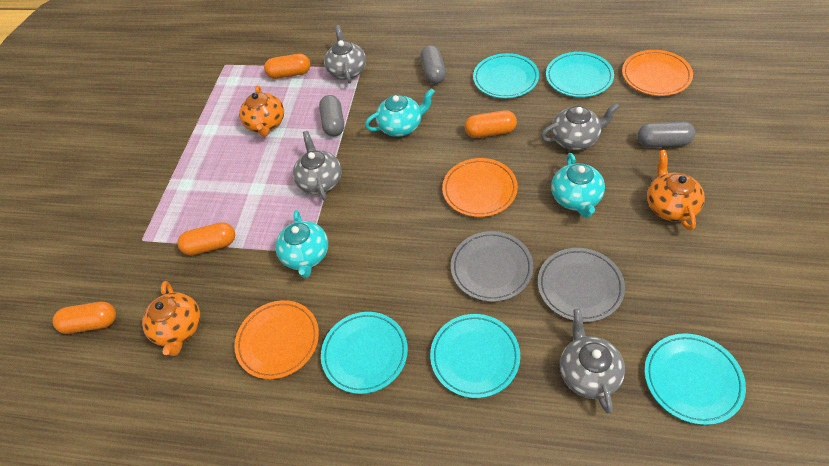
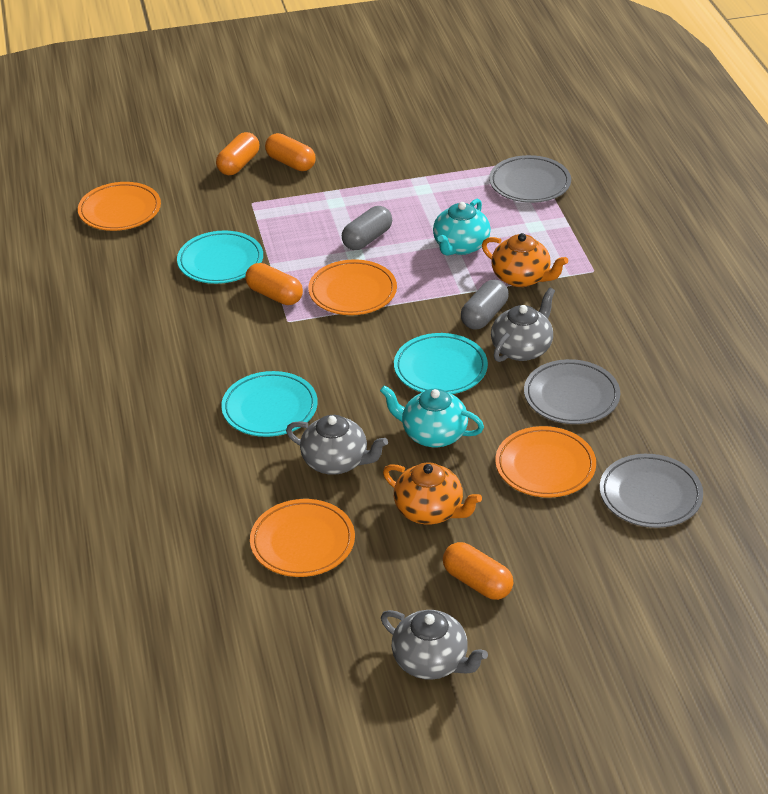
grey capsule: 3 -> 2
grey plate: 2 -> 3
grey teapot: 4 -> 3
orange plate: 3 -> 4
orange teapot: 3 -> 2
turquoise plate: 5 -> 3
turquoise teapot: 3 -> 2

